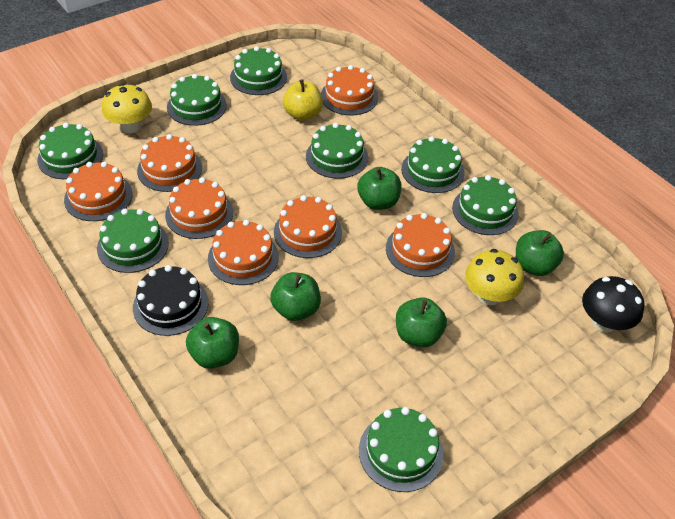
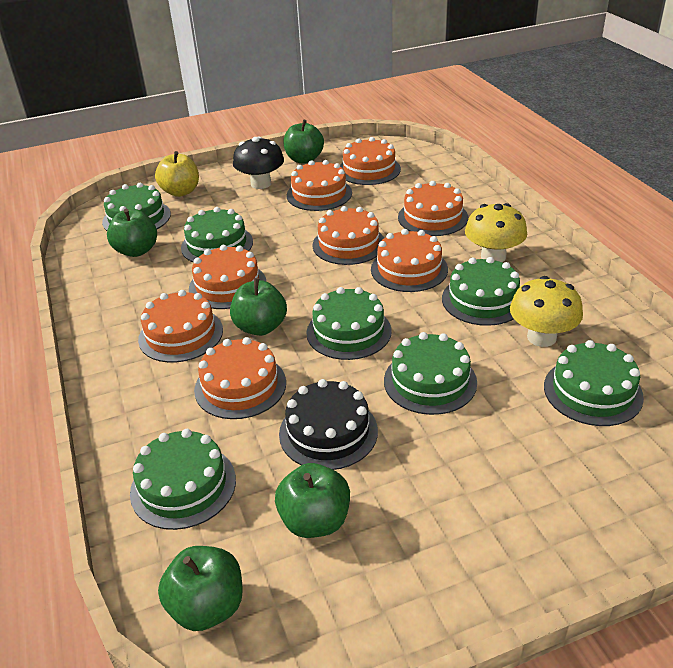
green cake: 8 -> 7
orange cake: 7 -> 8

